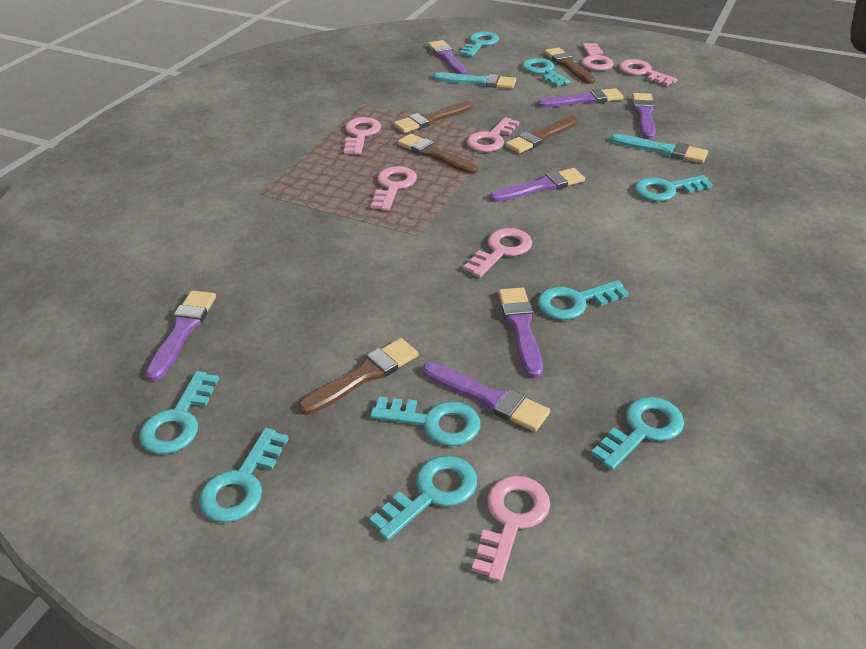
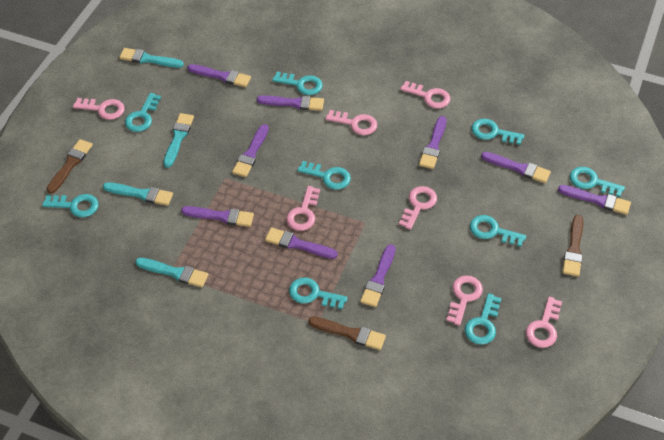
brown brush: 5 -> 3
purple brush: 7 -> 9
turquoise brush: 2 -> 4

